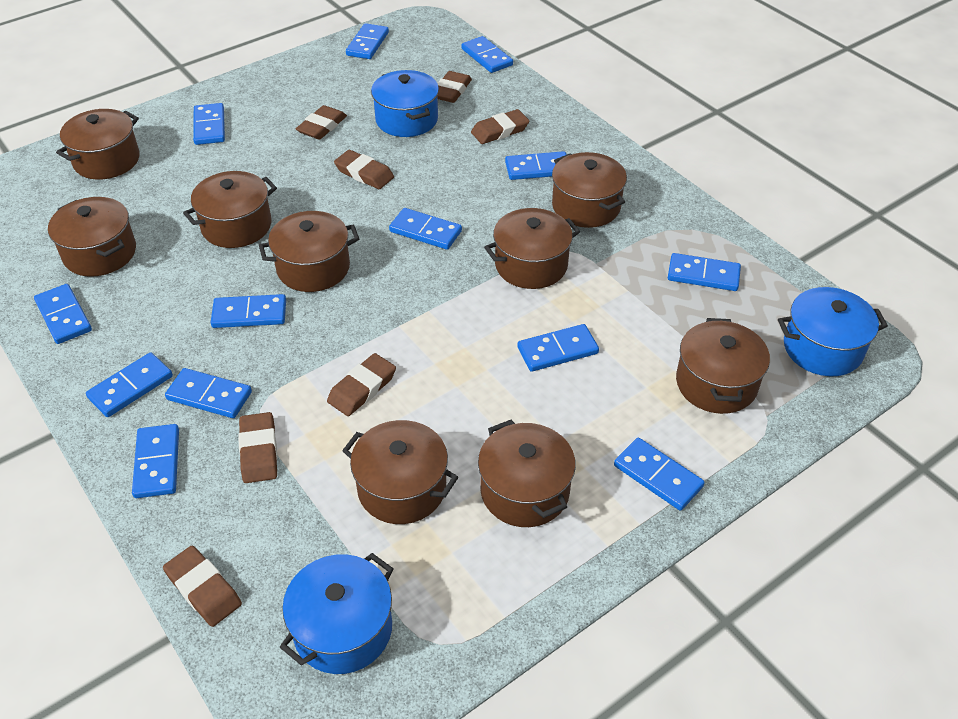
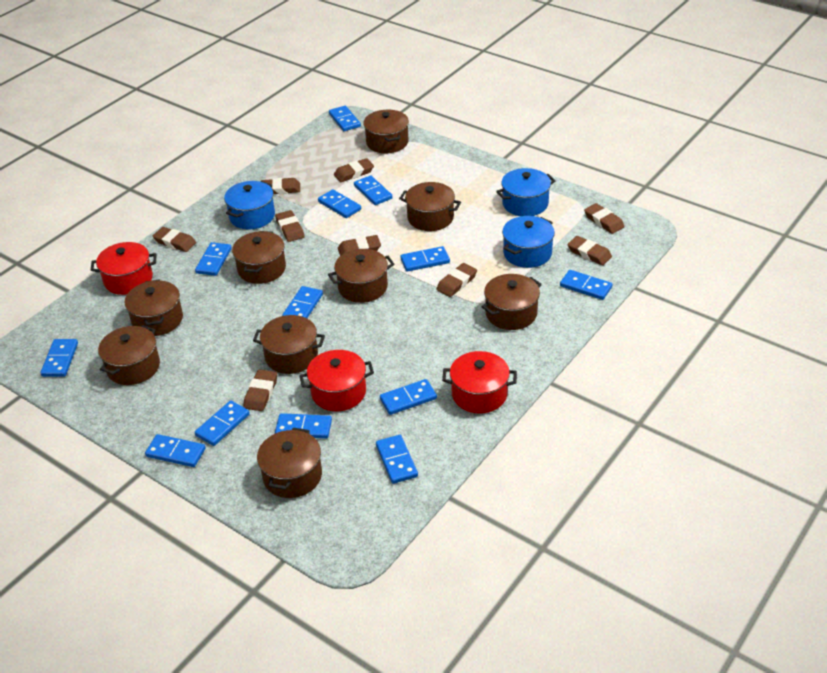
brown eraser: 7 -> 9
red pot: 0 -> 3

